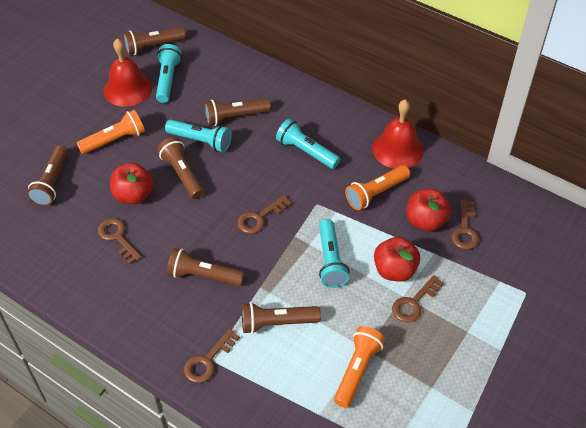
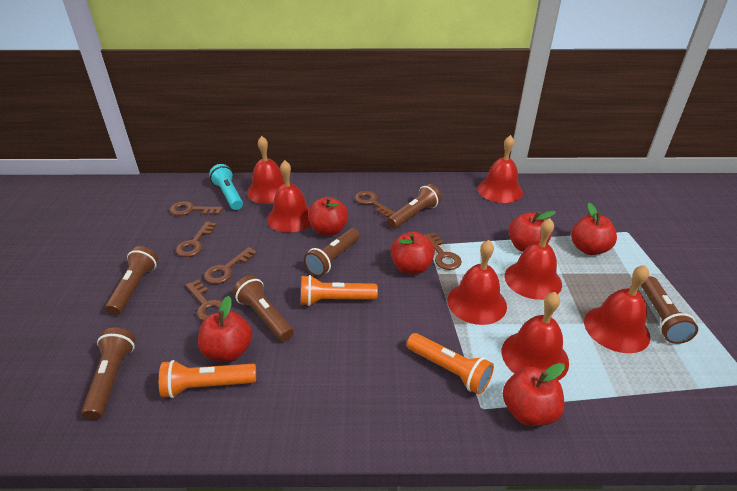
brown key: 5 -> 6
red apple: 3 -> 6
red bell: 2 -> 7
turquoise flashlight: 4 -> 1

